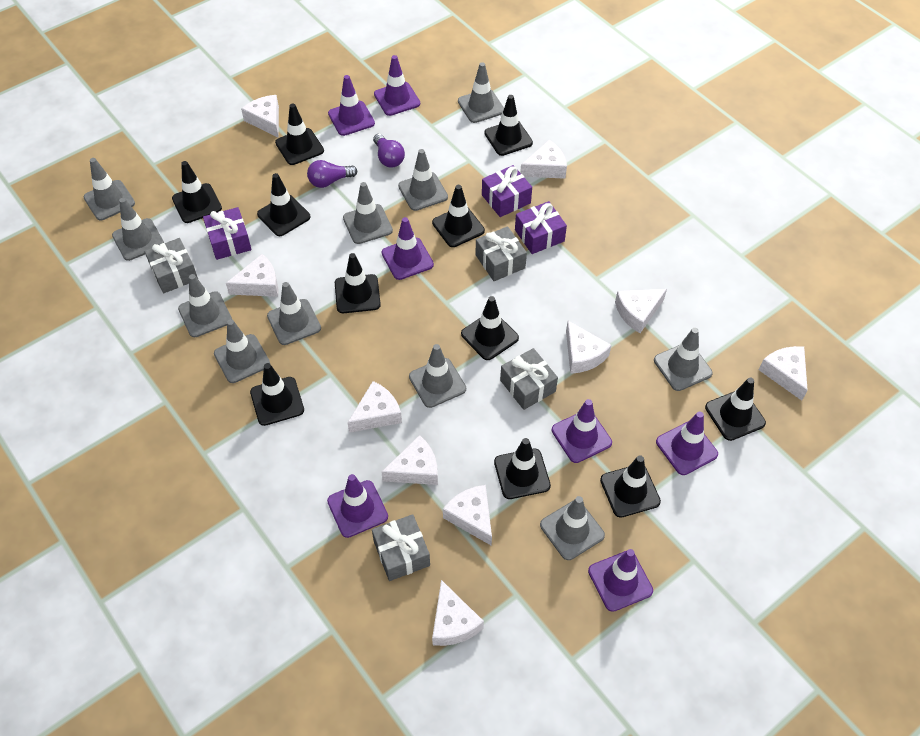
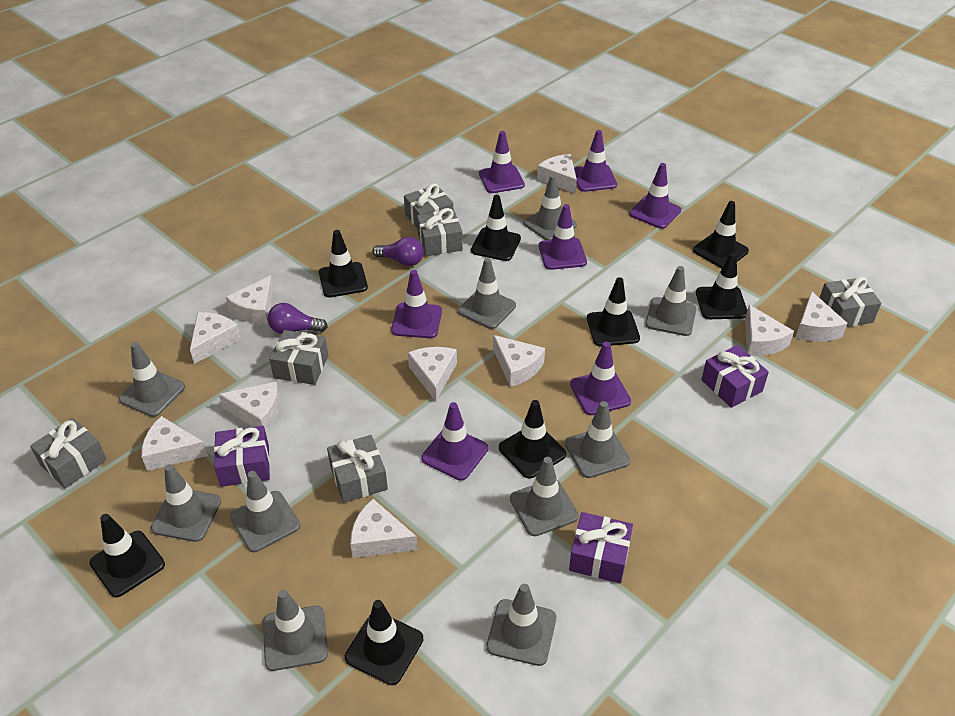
black traffic cone: 11 -> 8
grey gift: 4 -> 6
grey traffic cone: 11 -> 10

